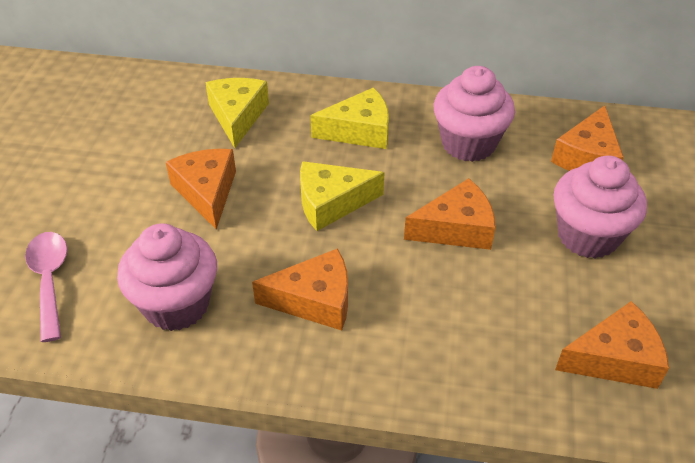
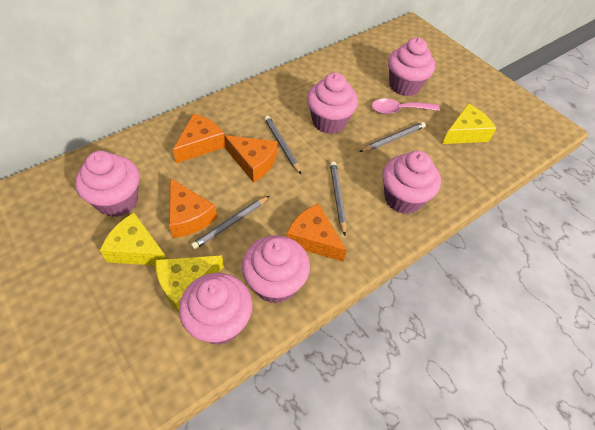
grey pencil: 0 -> 4
orange cheese: 5 -> 4
pink cupcake: 3 -> 6

